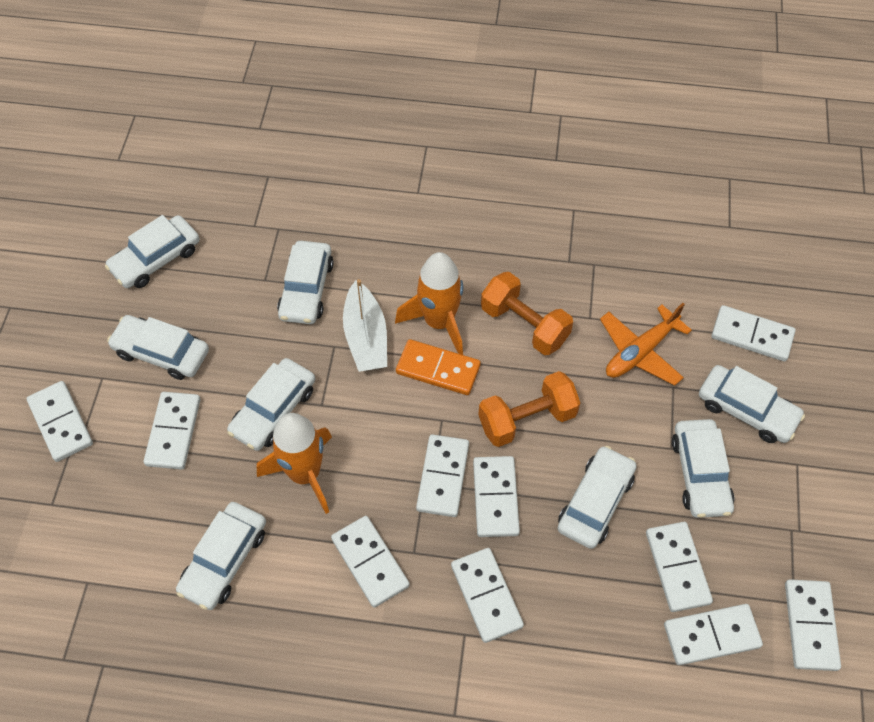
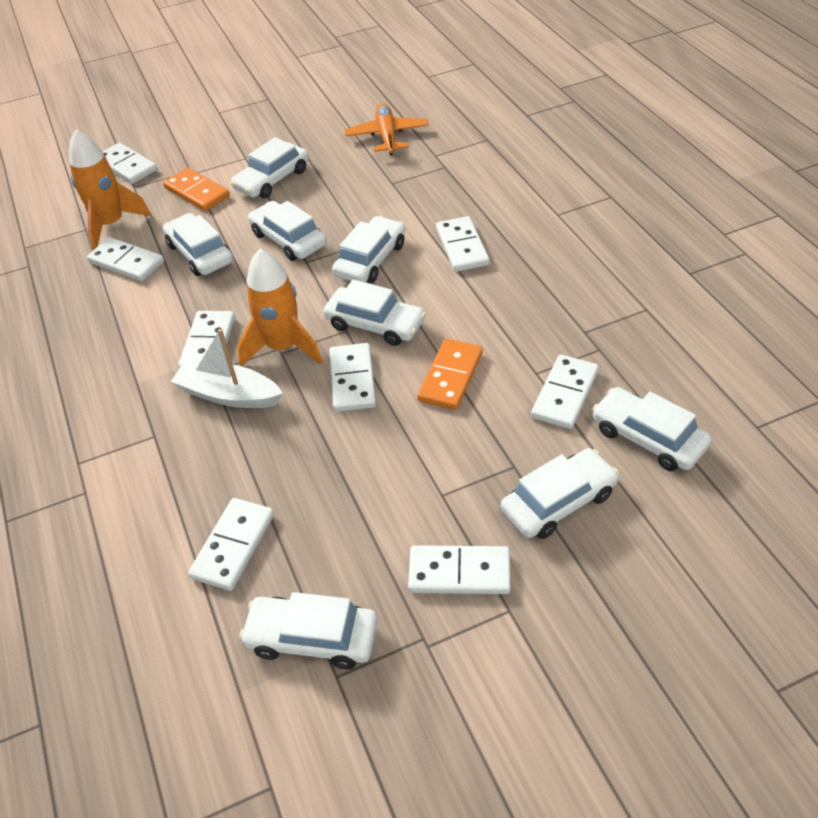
orange domino: 1 -> 2
orange dumbbell: 2 -> 0
white domino: 10 -> 8

